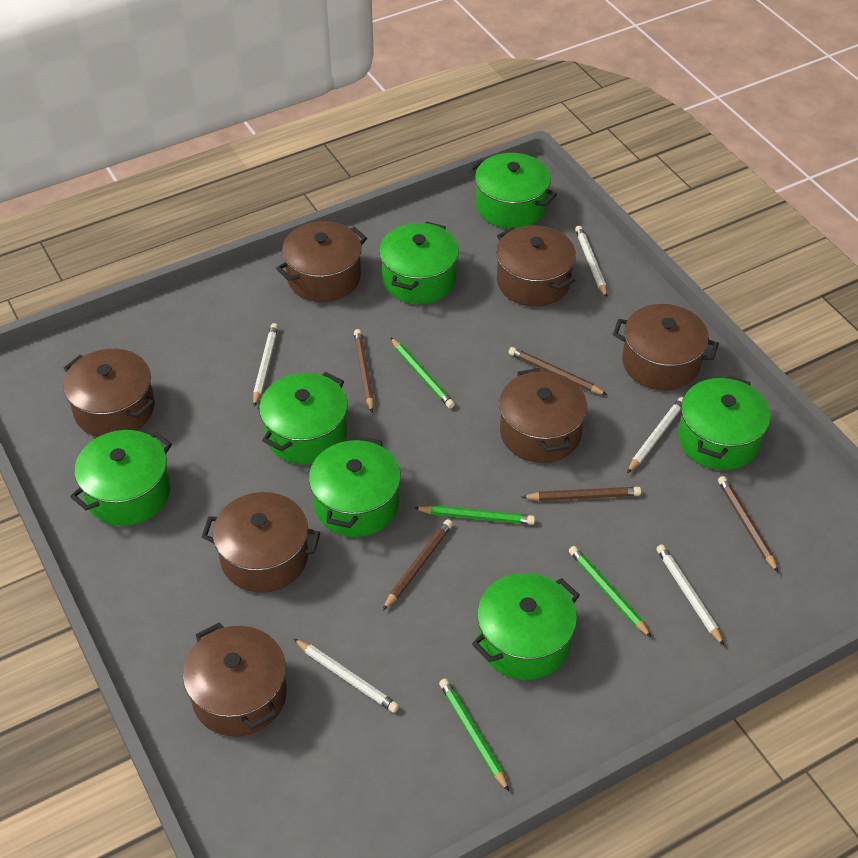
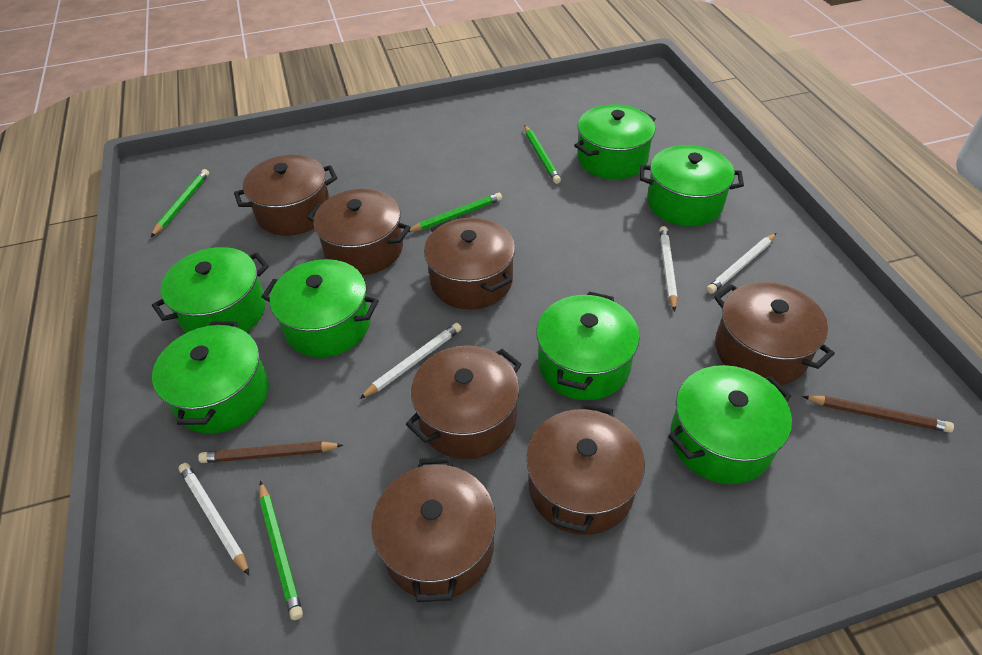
brown pencil: 5 -> 2
white pencil: 5 -> 4

